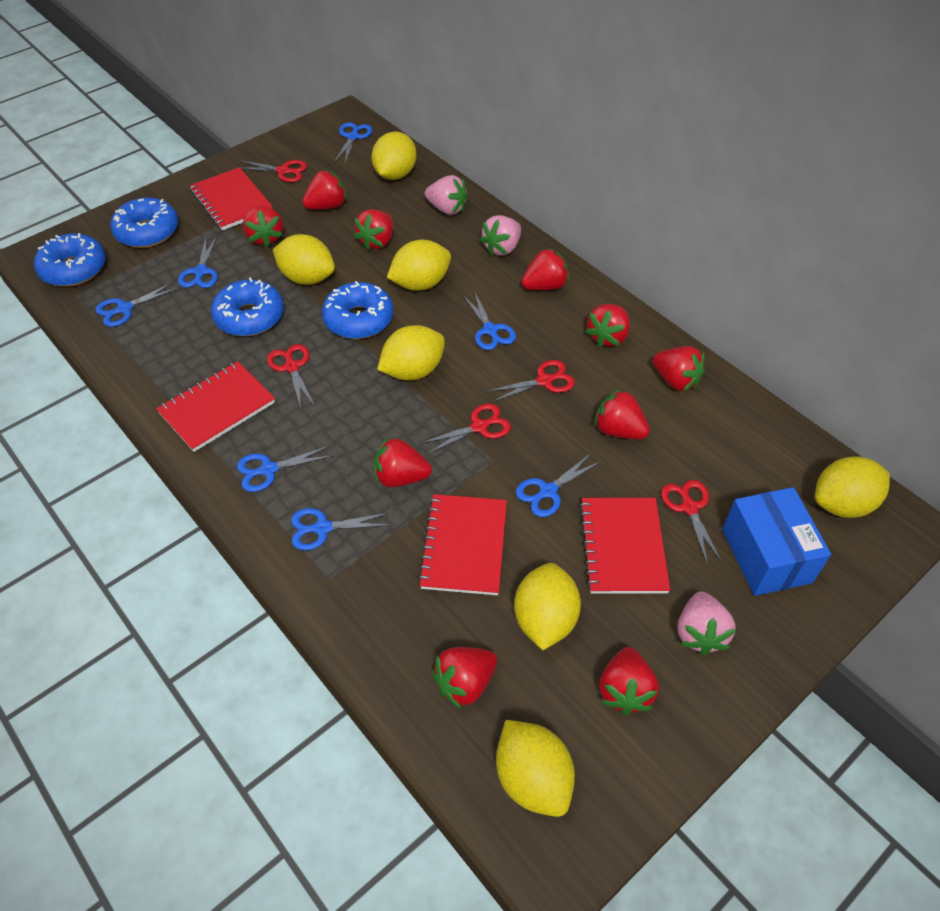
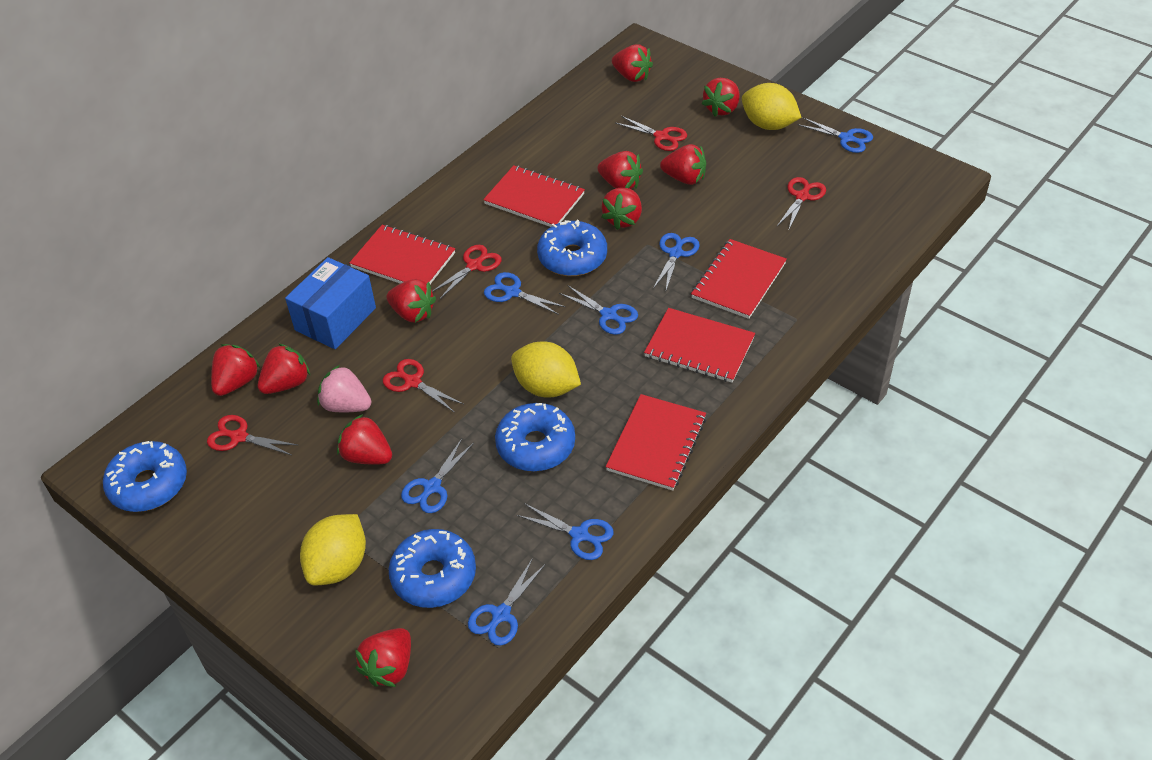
pink strawberry: 3 -> 1
red notebook: 4 -> 5
yellow lemon: 7 -> 3

